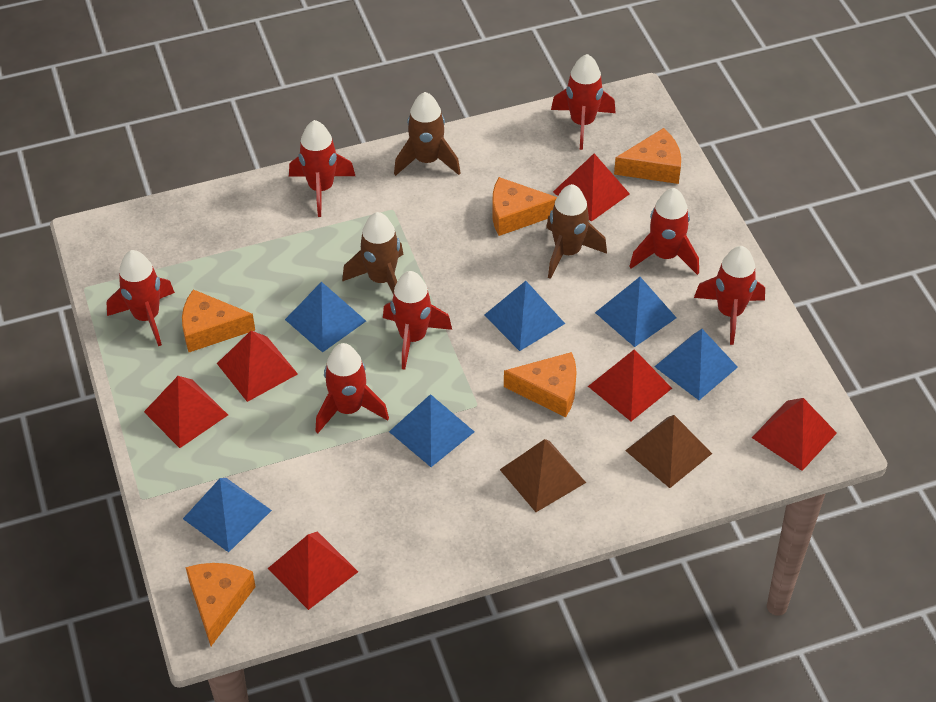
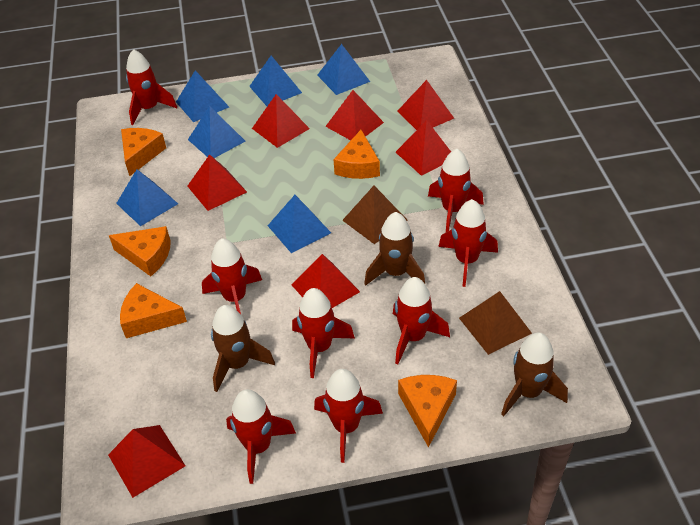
red pyramid: 6 -> 7
red rocket: 7 -> 8

